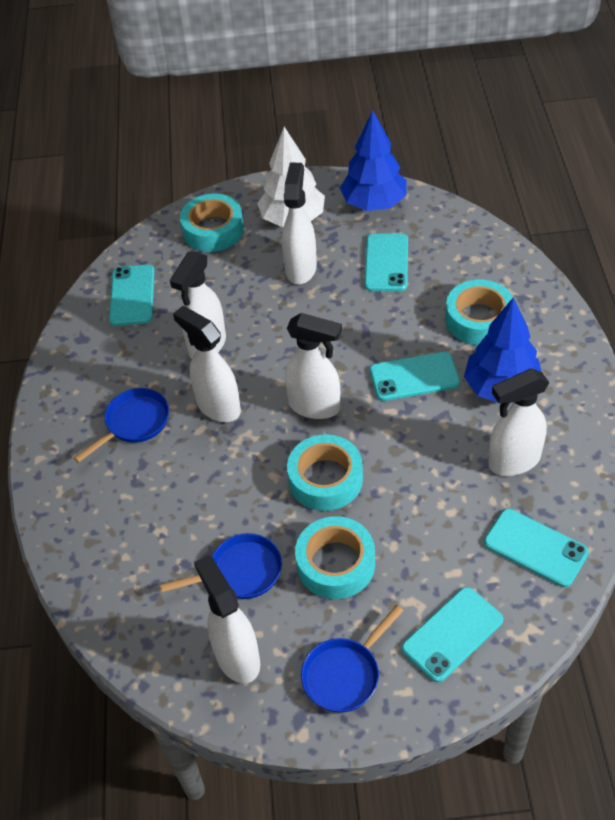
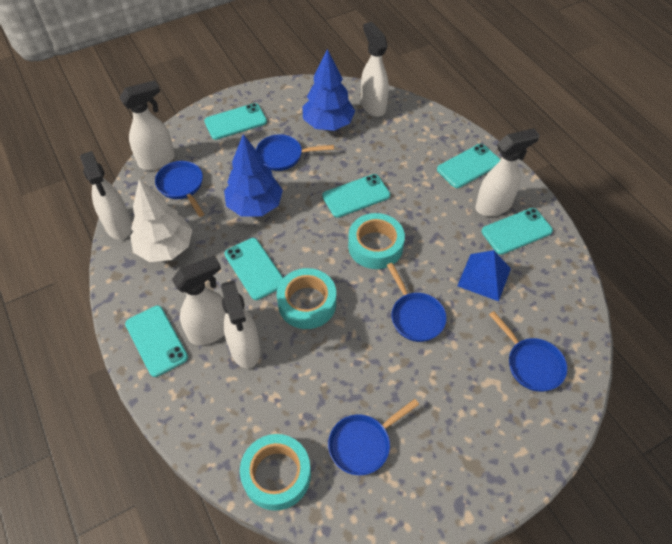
blue pan: 3 -> 5
blue pyramid: 0 -> 1
turquoise phone: 5 -> 6
turquoise tape: 4 -> 3

